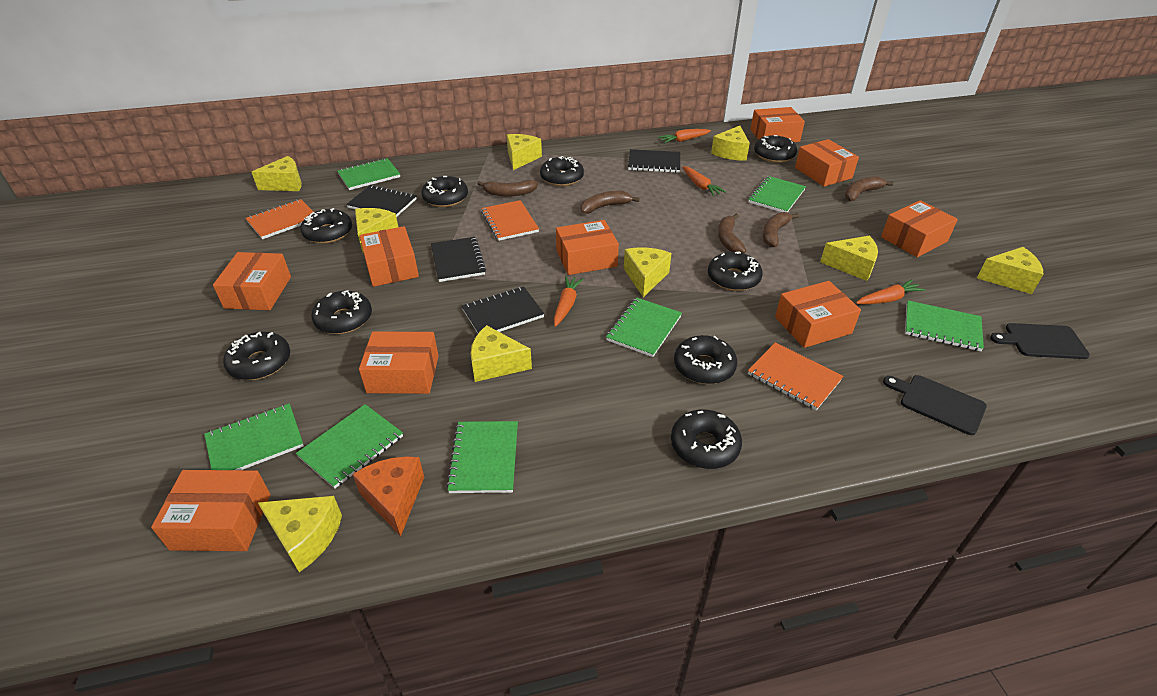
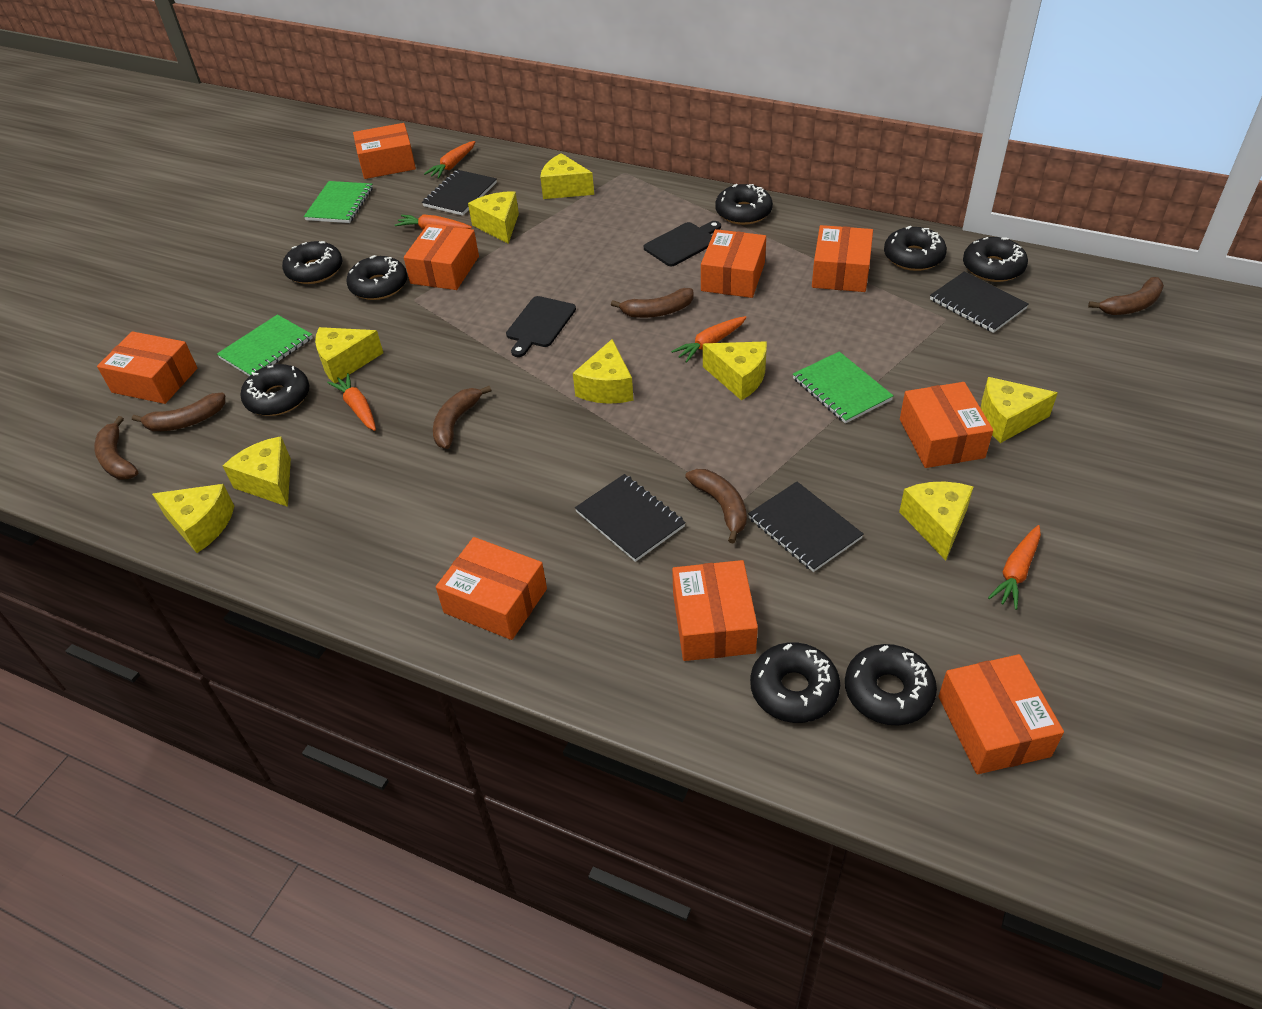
black donut: 9 -> 8
brown banana: 5 -> 6
green notebook: 7 -> 3
orange carrot: 4 -> 5
orange cheese: 1 -> 0
orange notebook: 3 -> 0

